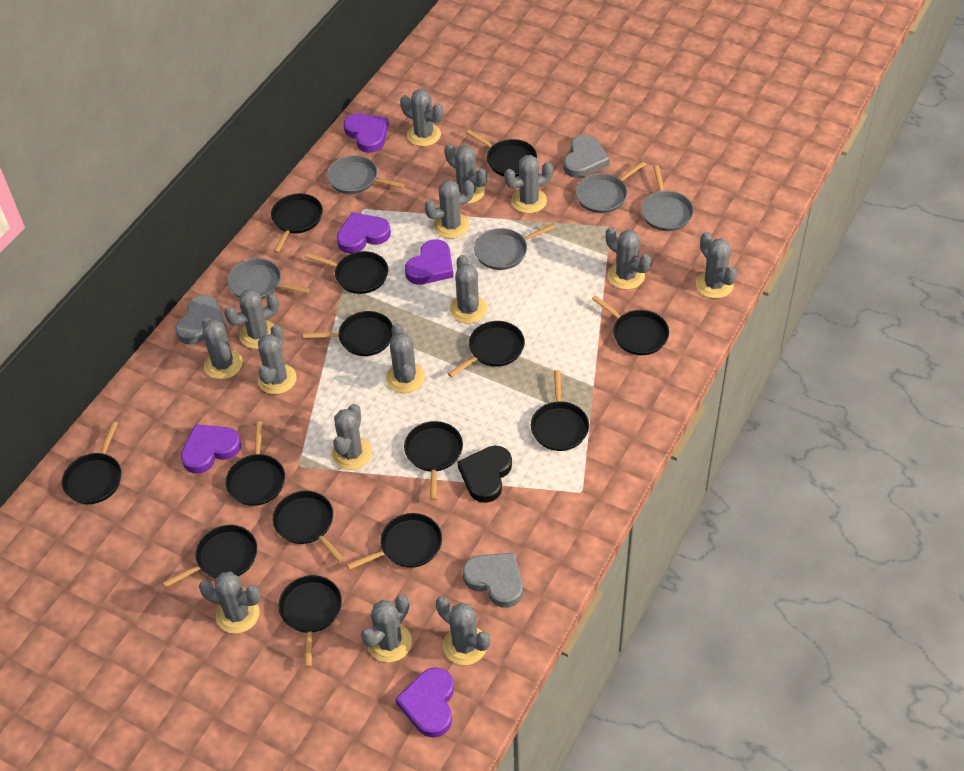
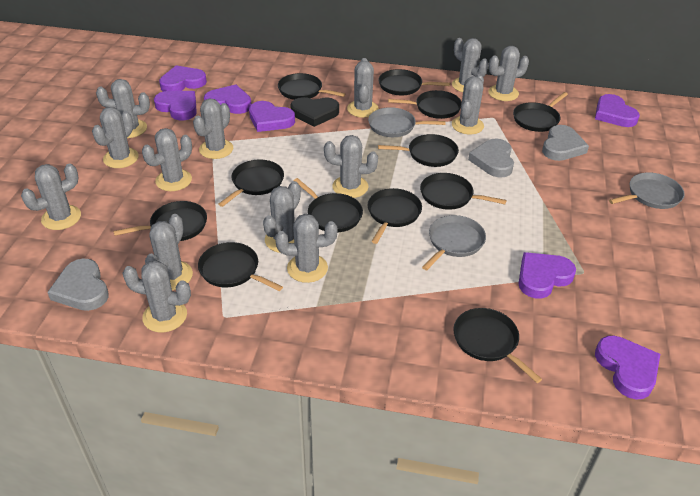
black pan: 14 -> 12
grey cactus: 15 -> 14
grey pan: 5 -> 3
purple heart: 5 -> 7

